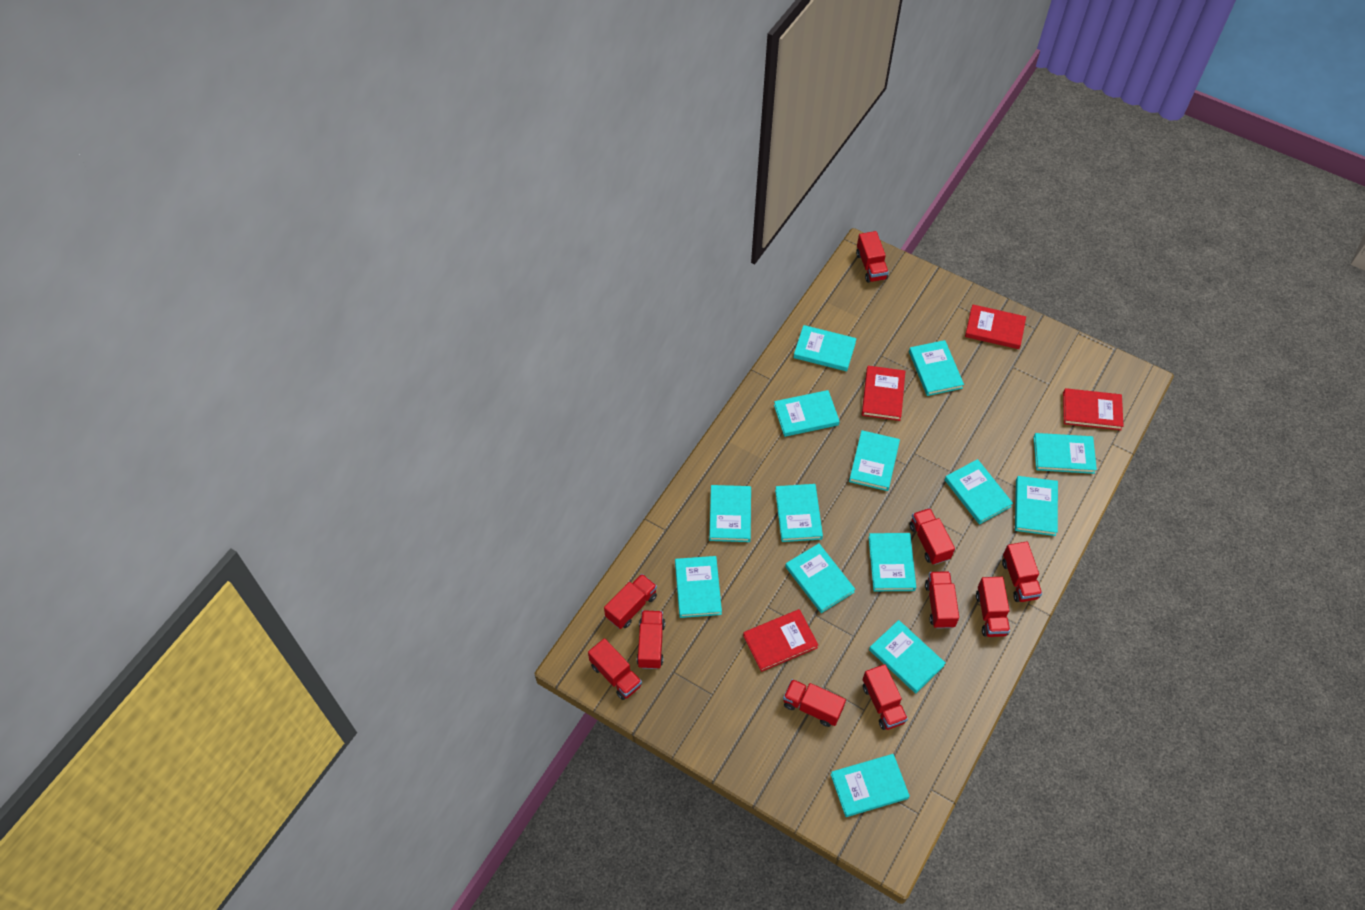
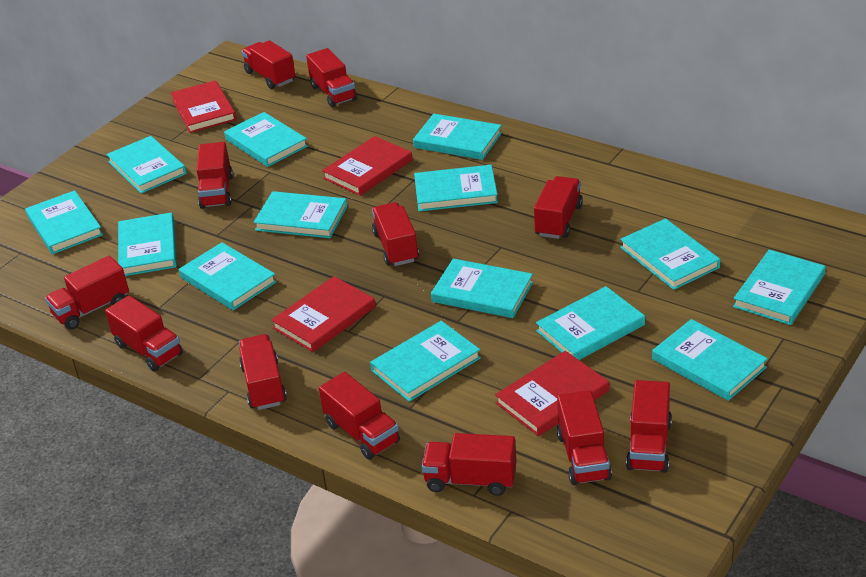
red truck: 10 -> 12

